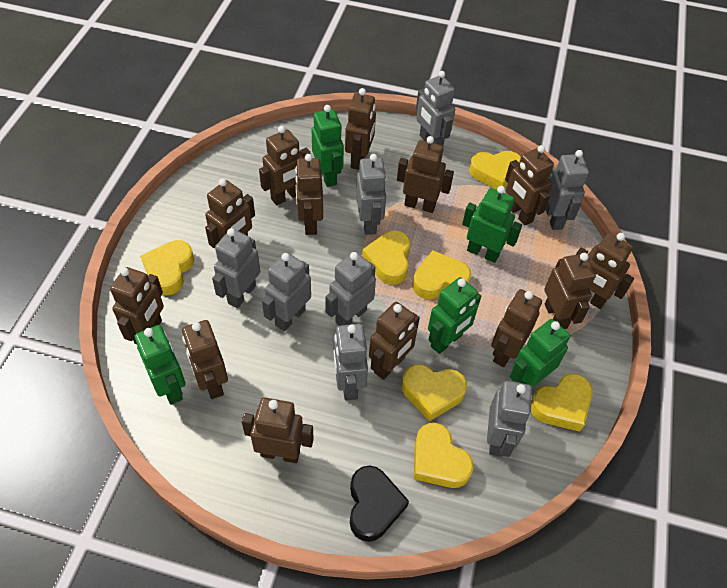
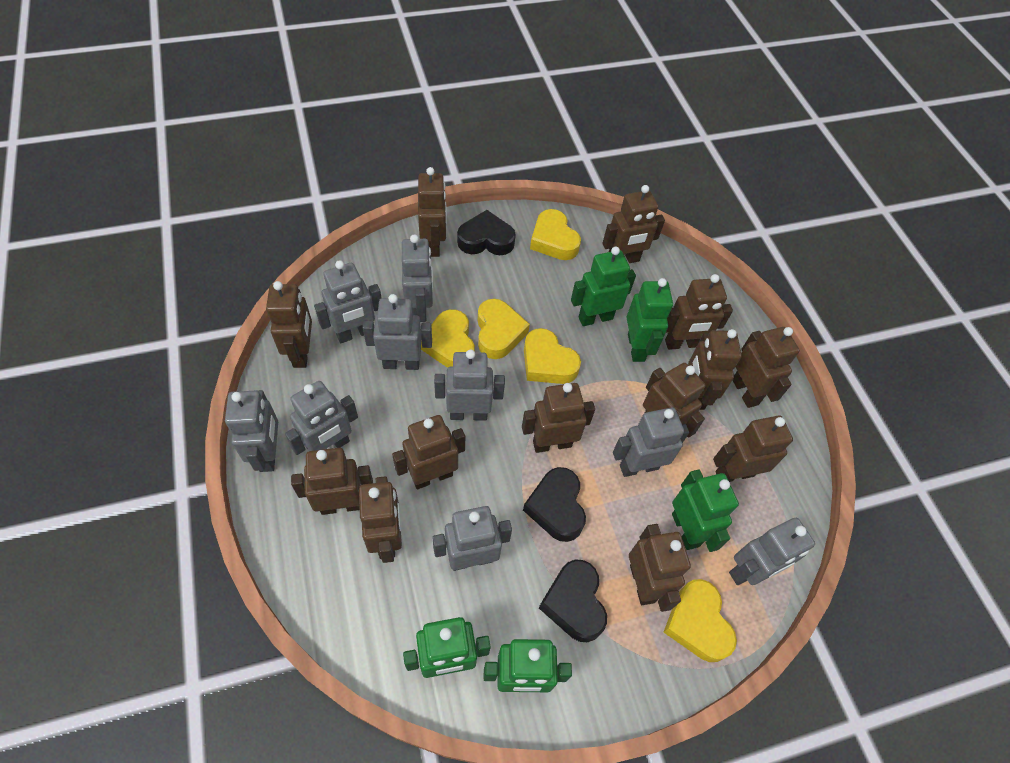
black heart: 1 -> 3
grey robot: 8 -> 9
yellow heart: 7 -> 5

